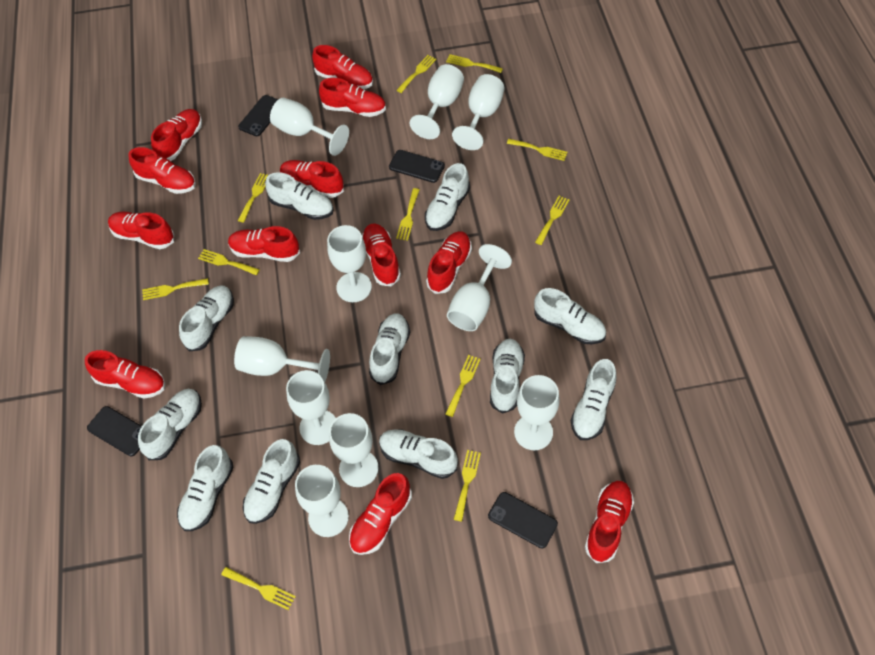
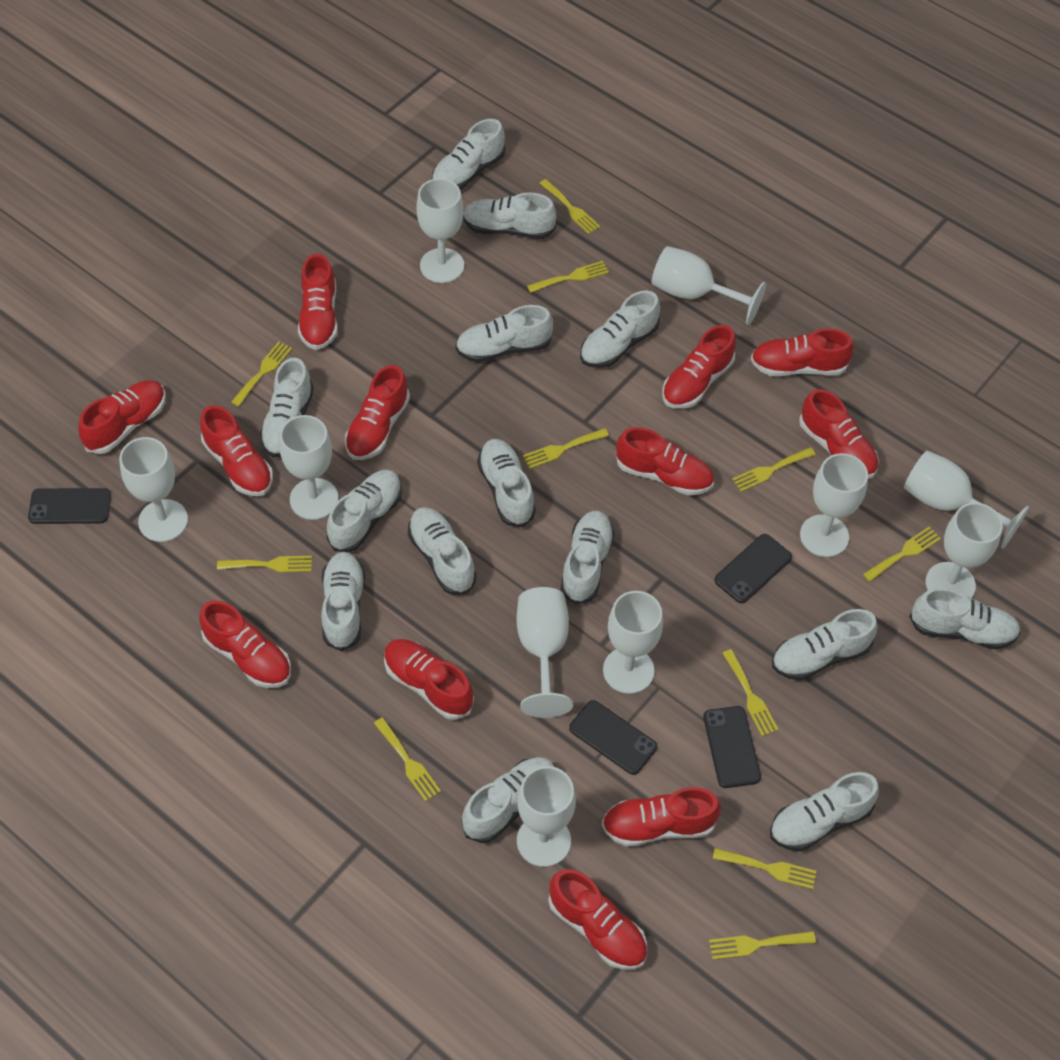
white shoe: 11 -> 14

